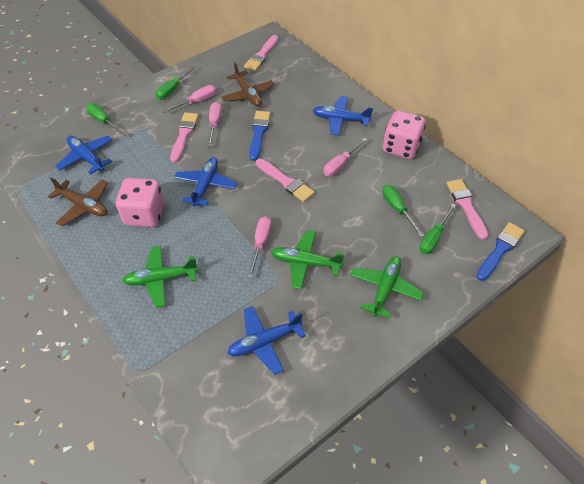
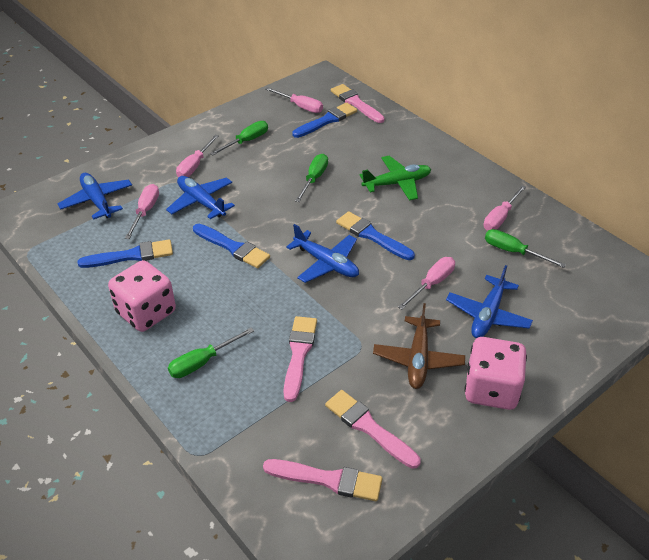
blue brush: 2 -> 4
brown plane: 2 -> 1
green plane: 3 -> 1
pink screwdriver: 4 -> 5

